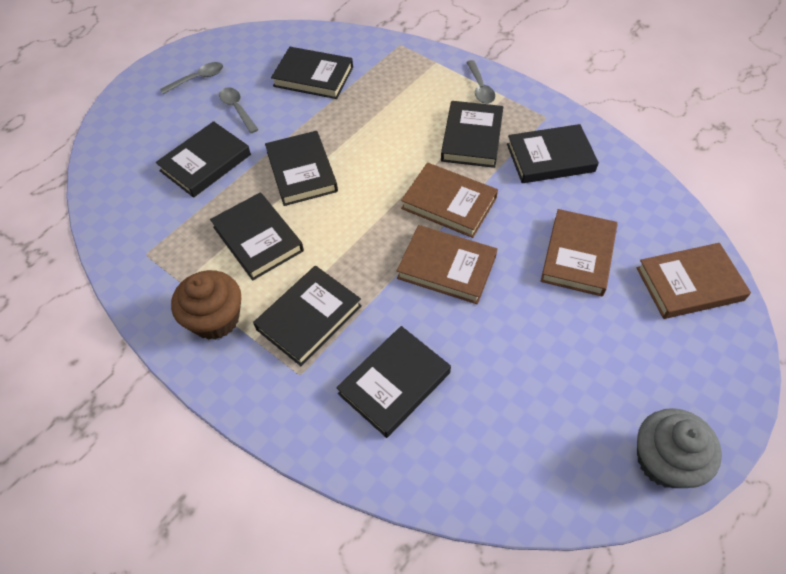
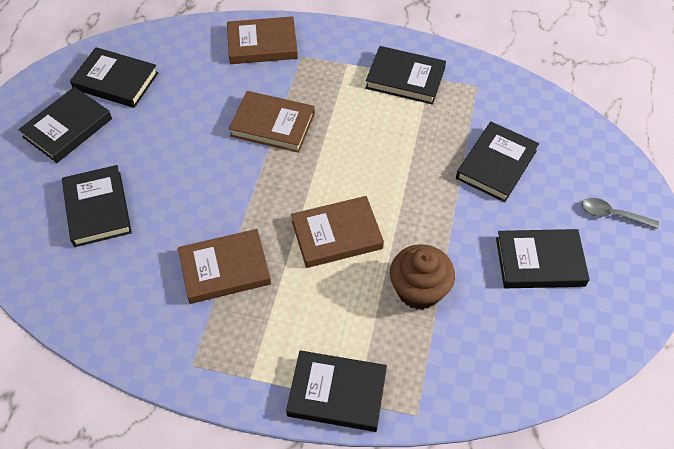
black book: 8 -> 7
grey cupcake: 1 -> 0
grey spoon: 3 -> 1

